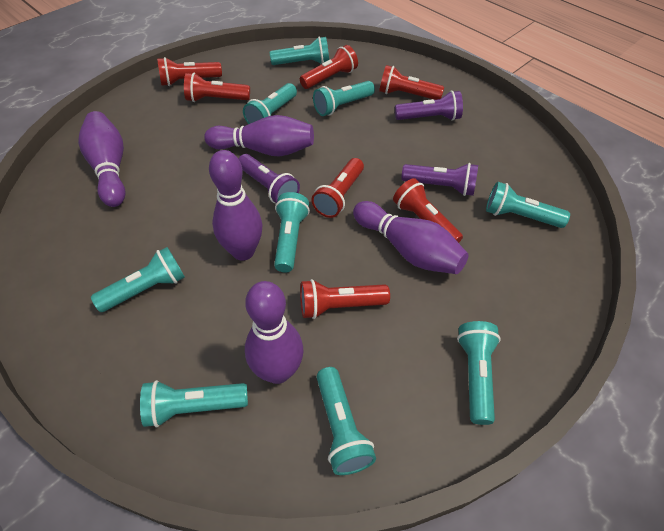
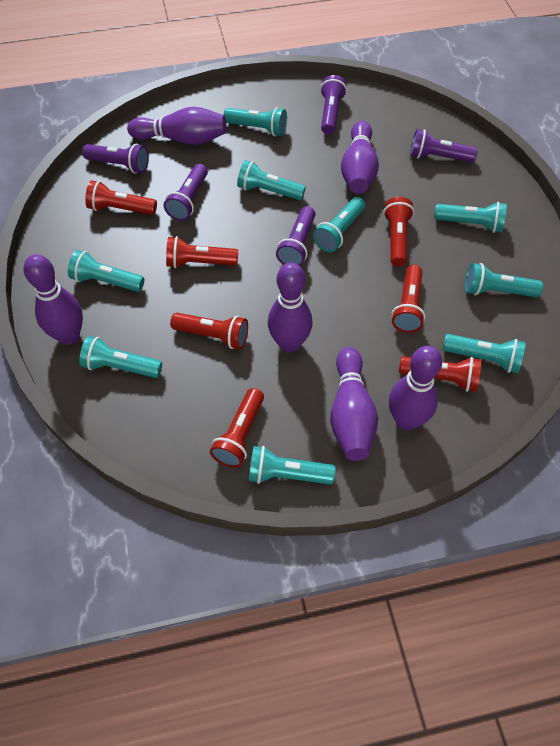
purple bowling pin: 5 -> 6
purple flashlight: 3 -> 5

